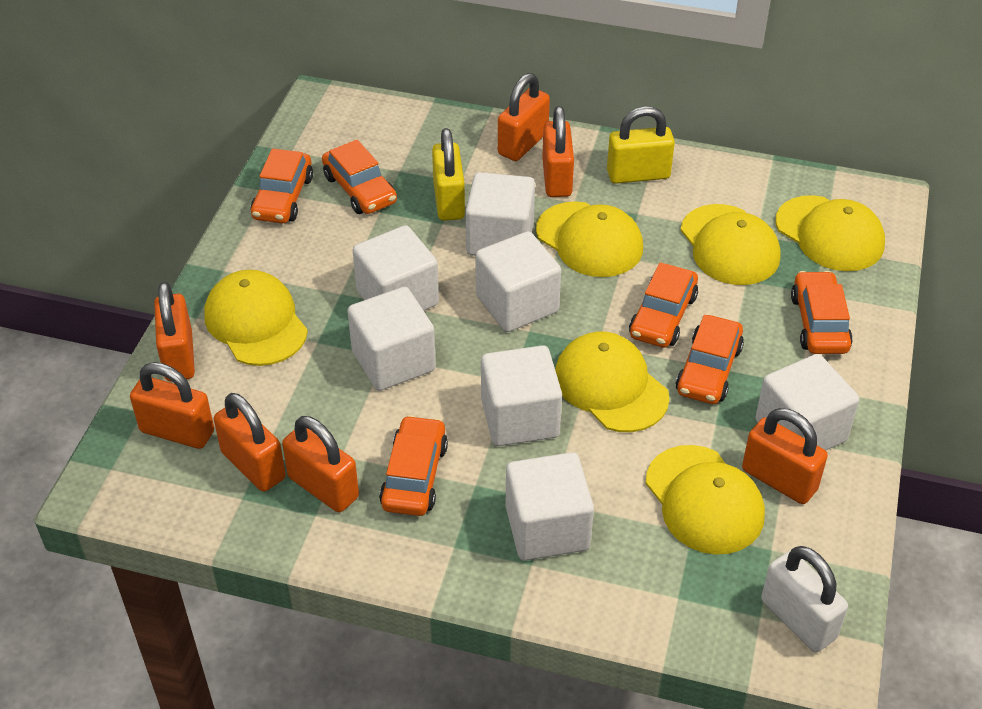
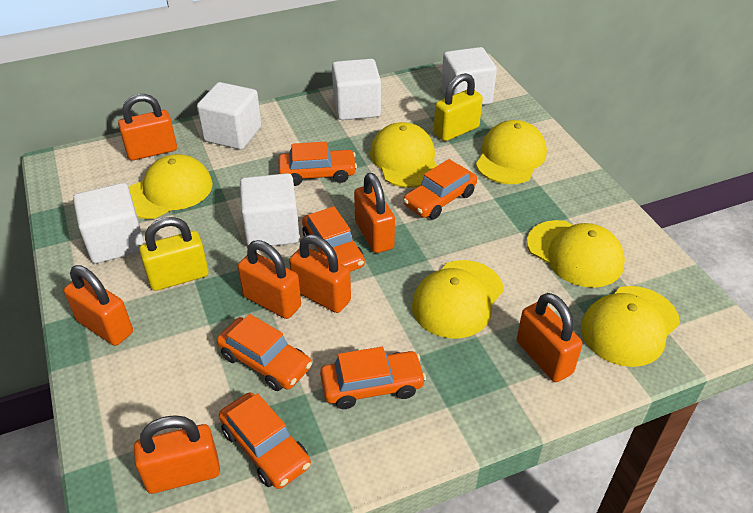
white cube: 7 -> 5
white padlock: 1 -> 0

